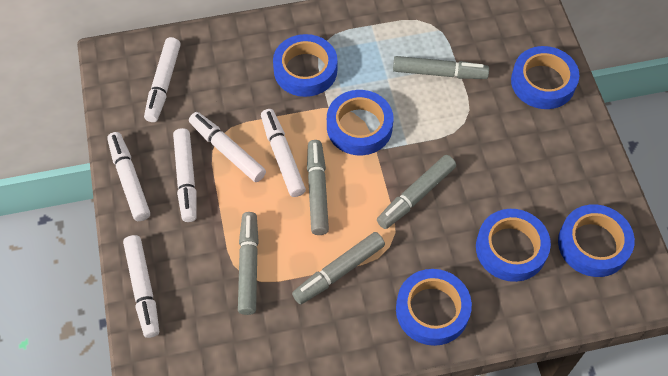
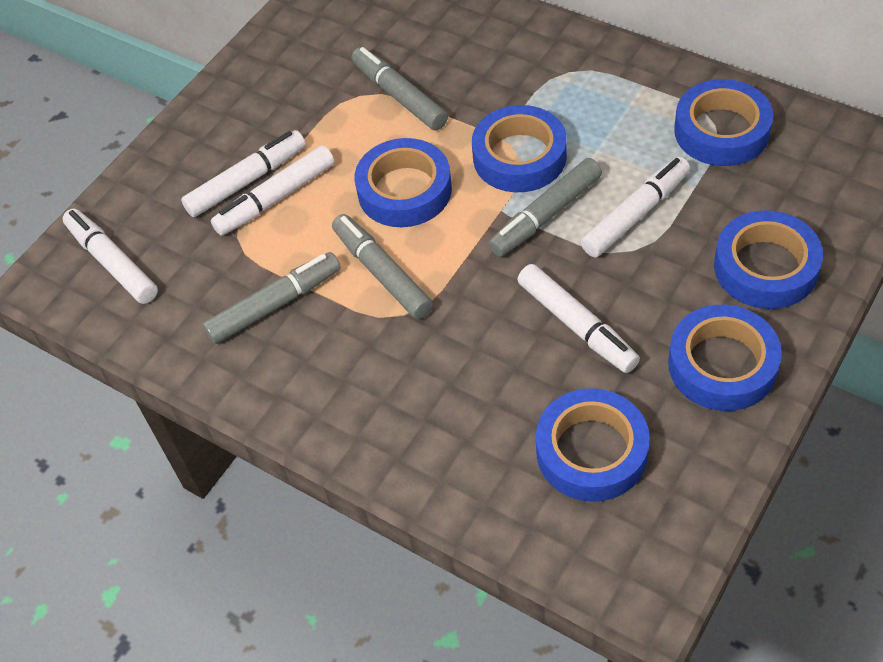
grey marker: 5 -> 4
white marker: 6 -> 5

